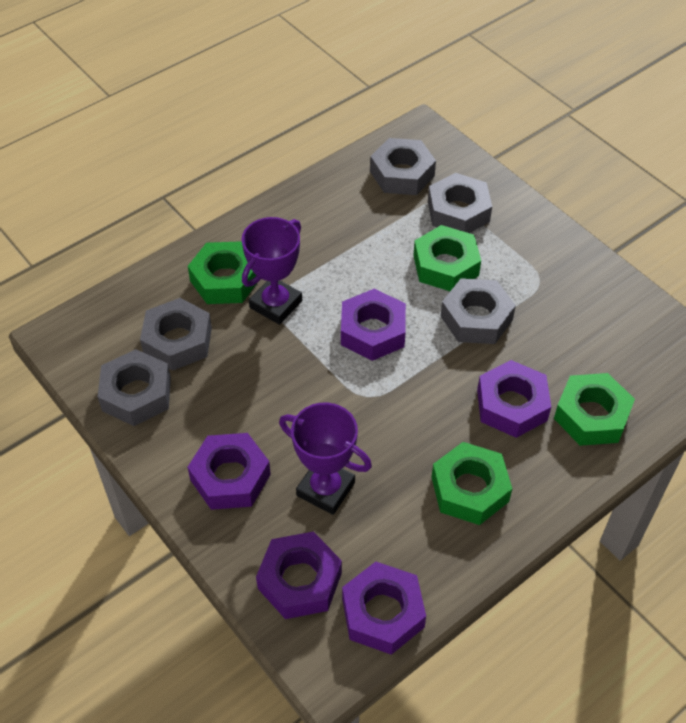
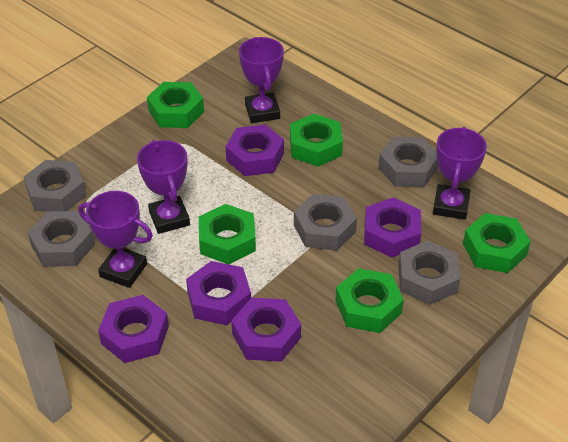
green nut: 4 -> 5
purple trophy: 2 -> 4

